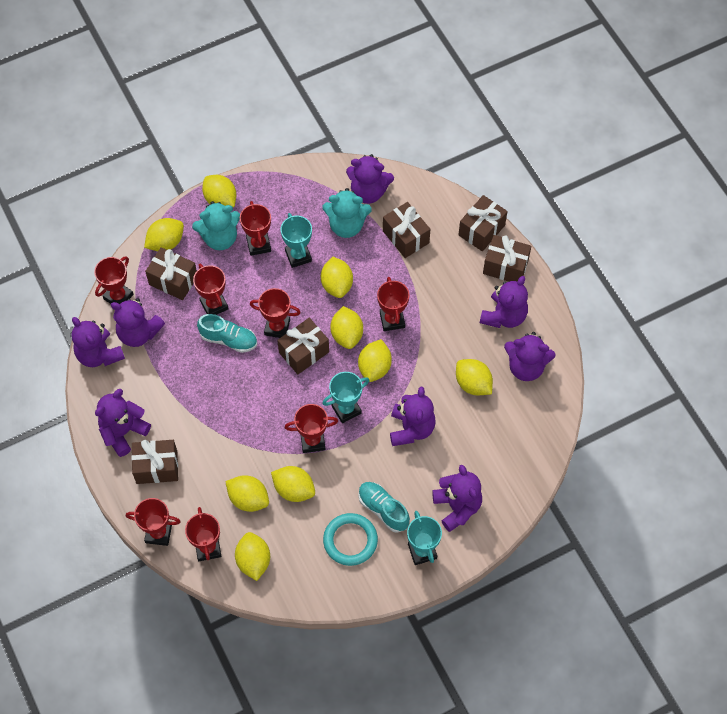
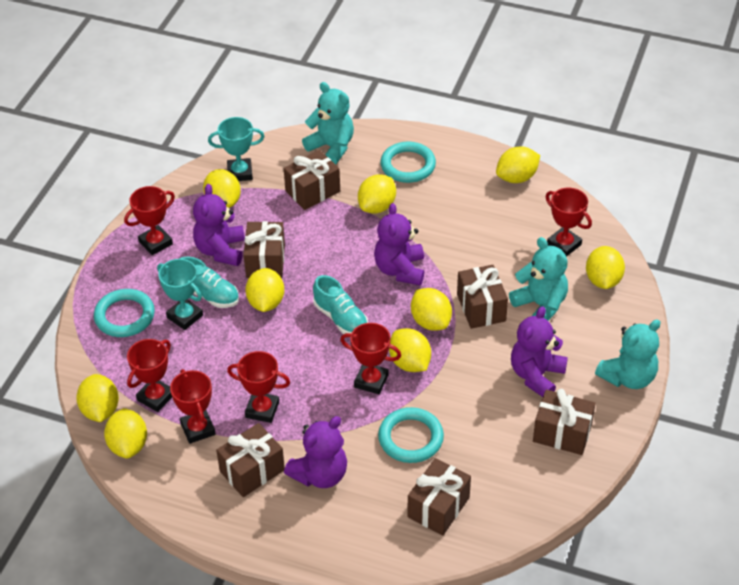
purple teddy bear: 8 -> 4
red trophy: 8 -> 6
turquoise ring: 1 -> 3
turquoise teddy bear: 2 -> 3
turquoise trophy: 3 -> 2

